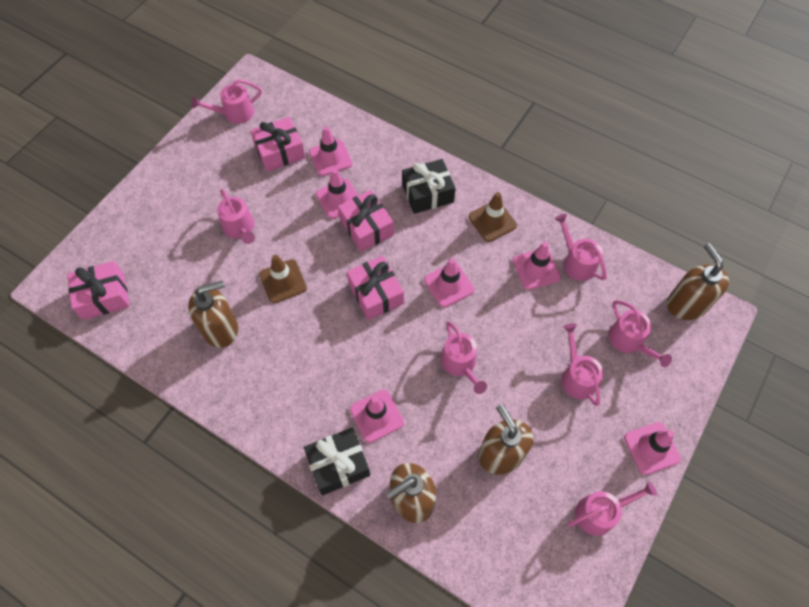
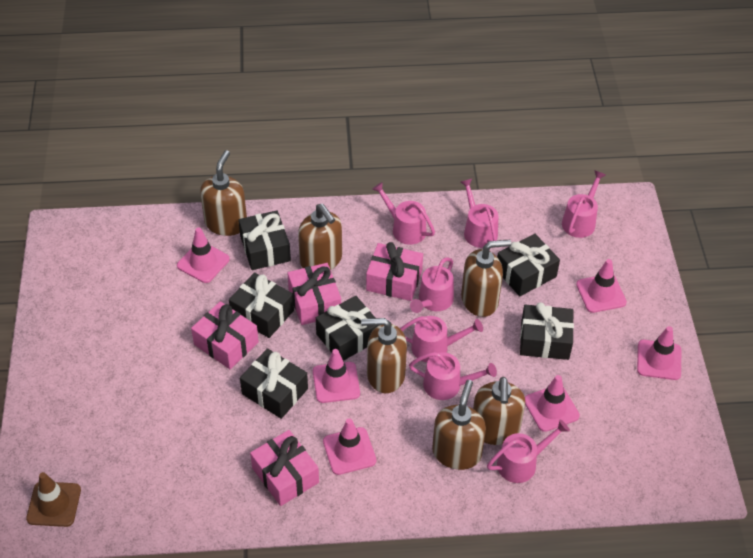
black gift: 2 -> 6
brown soap dispenser: 4 -> 6
brown traffic cone: 2 -> 1

